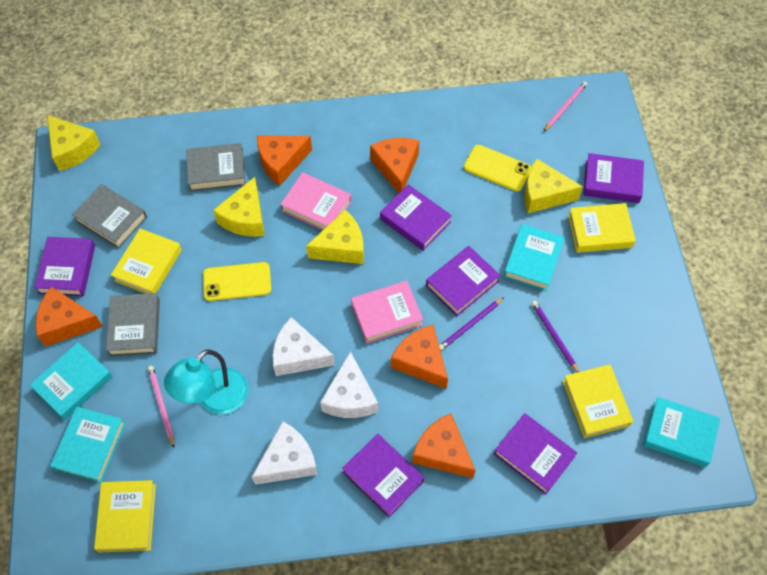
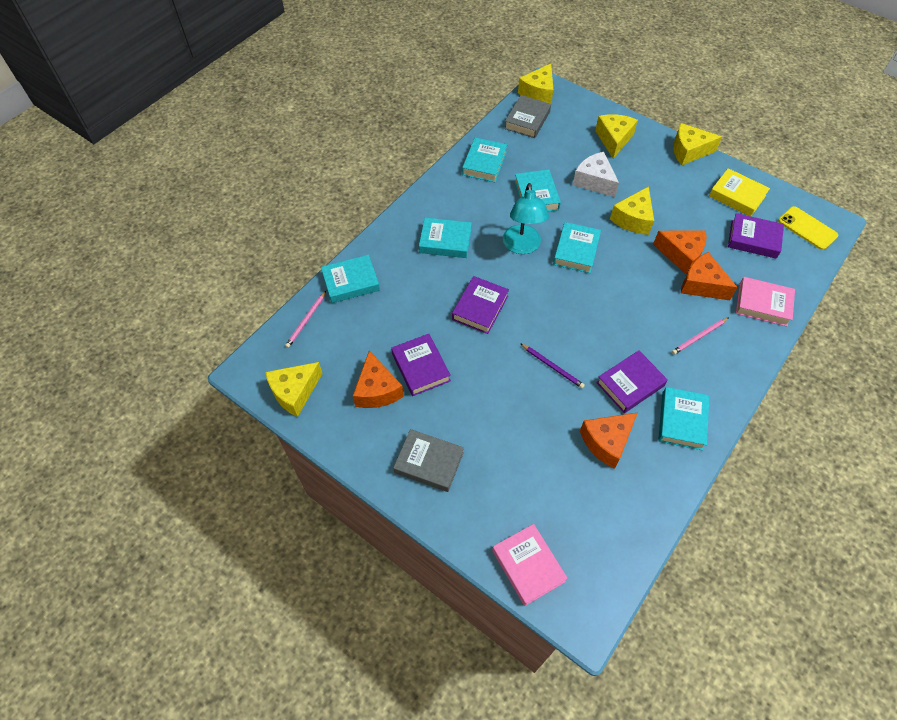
grey book: 3 -> 2
orange cheese: 5 -> 4
purple book: 6 -> 4
purple pencil: 2 -> 1
turquoise book: 4 -> 6
white cheese: 3 -> 1
yellow book: 4 -> 1
yellow cheese: 4 -> 5
yellow phone: 2 -> 1

